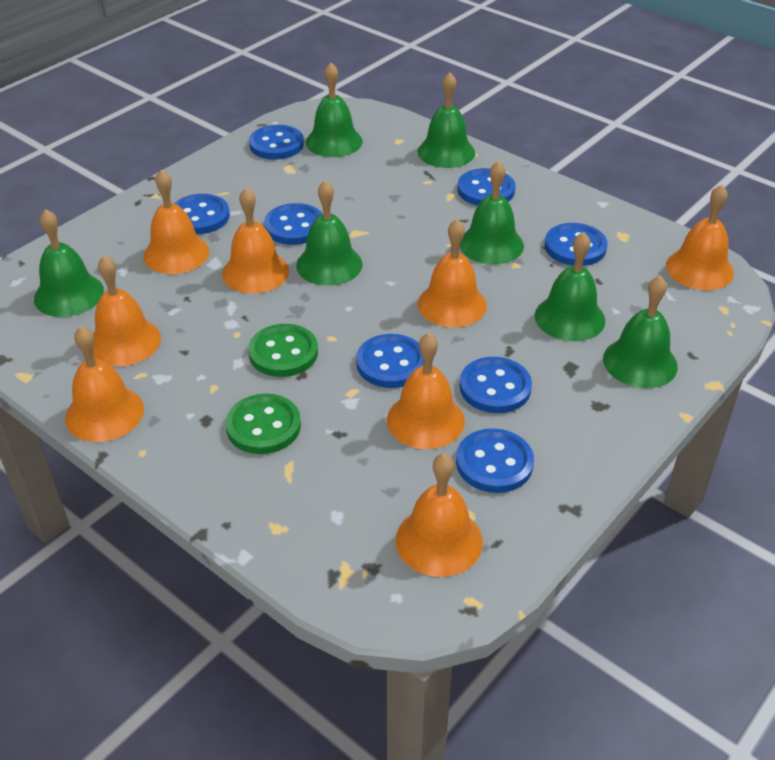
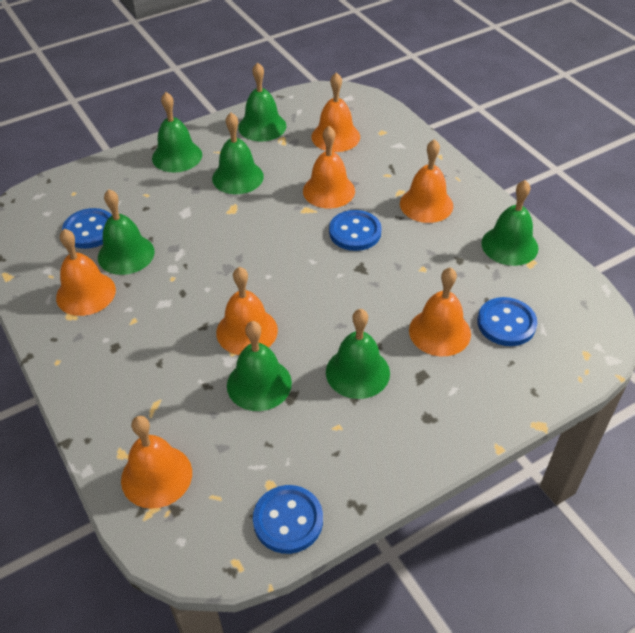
blue button: 8 -> 4
green button: 2 -> 0
orange bell: 8 -> 7

